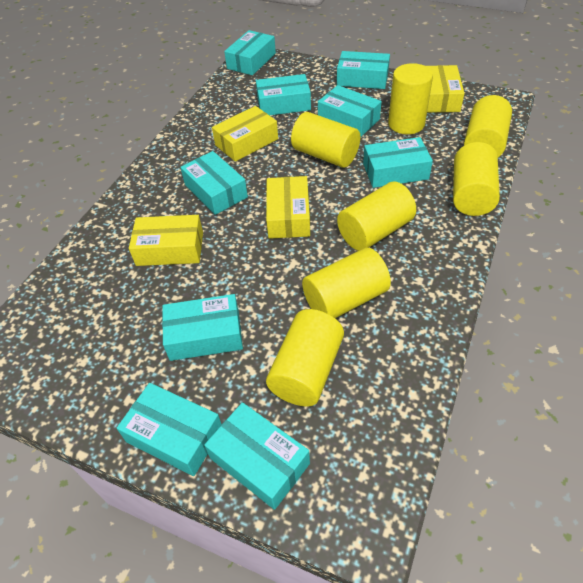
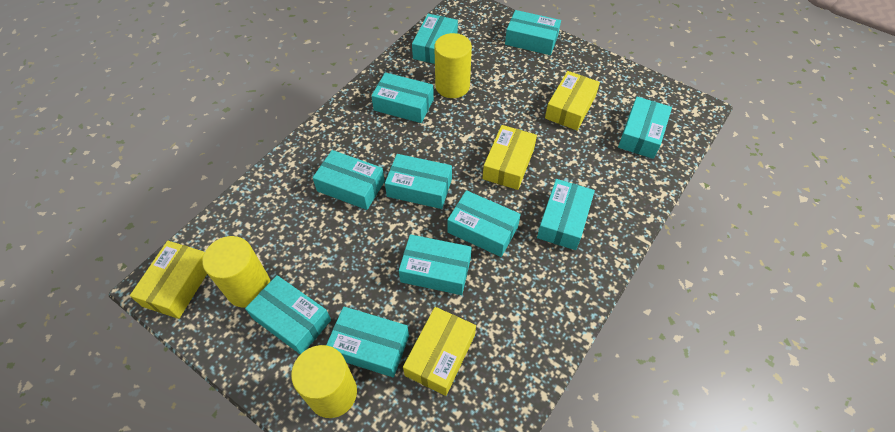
turquoise box: 9 -> 11
yellow cylinder: 7 -> 3

